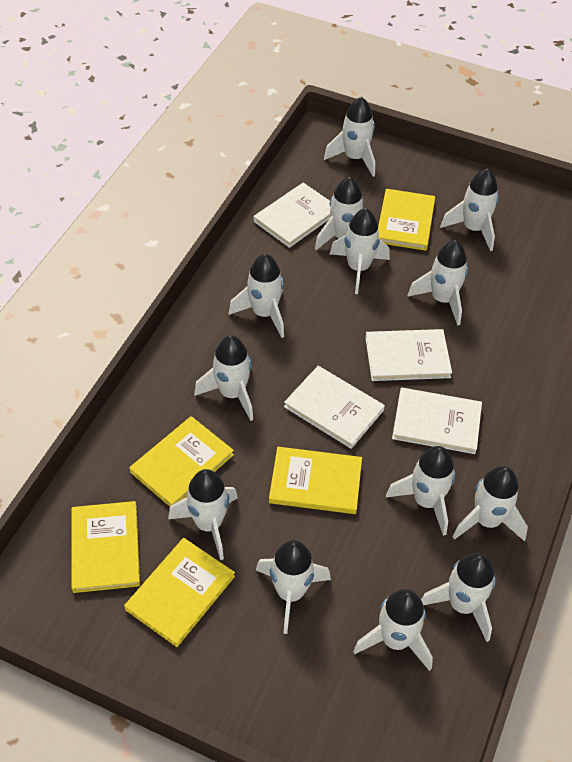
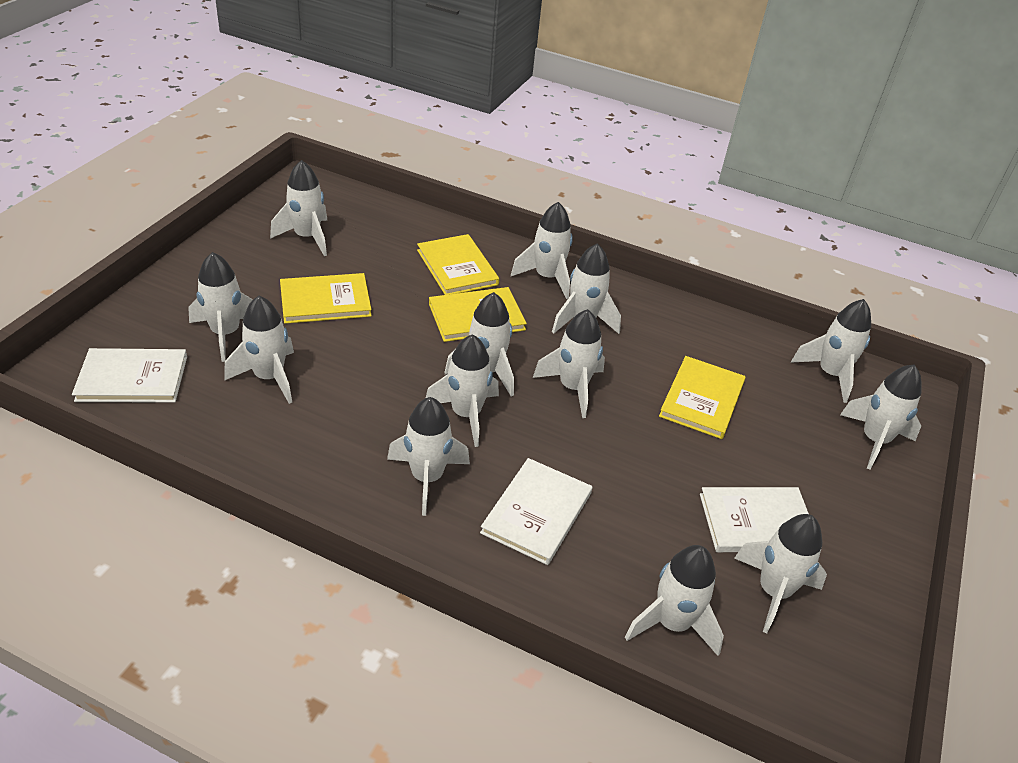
white book: 4 -> 3
yellow book: 5 -> 4

